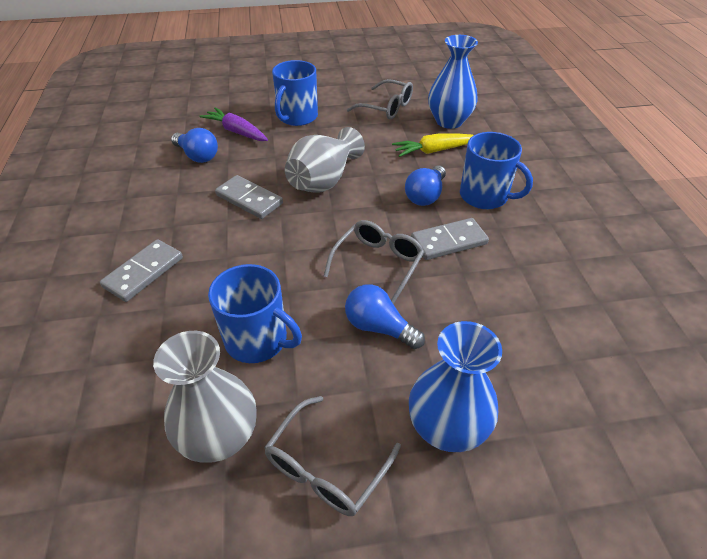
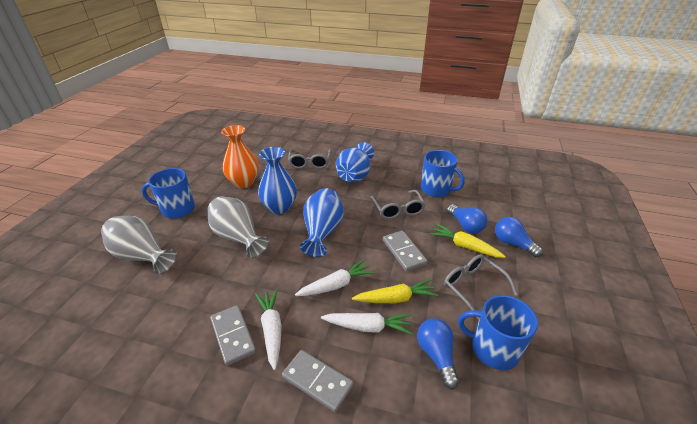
blue vase: 2 -> 3
orange vase: 0 -> 1
purple carrot: 1 -> 0
white carrot: 0 -> 3
yellow carrot: 1 -> 2

